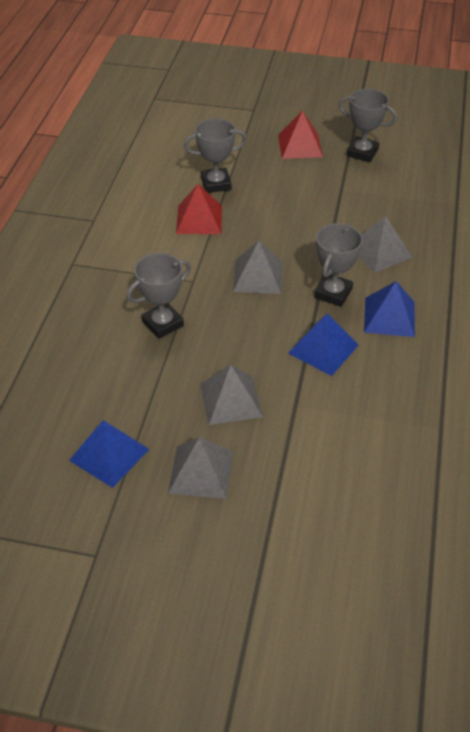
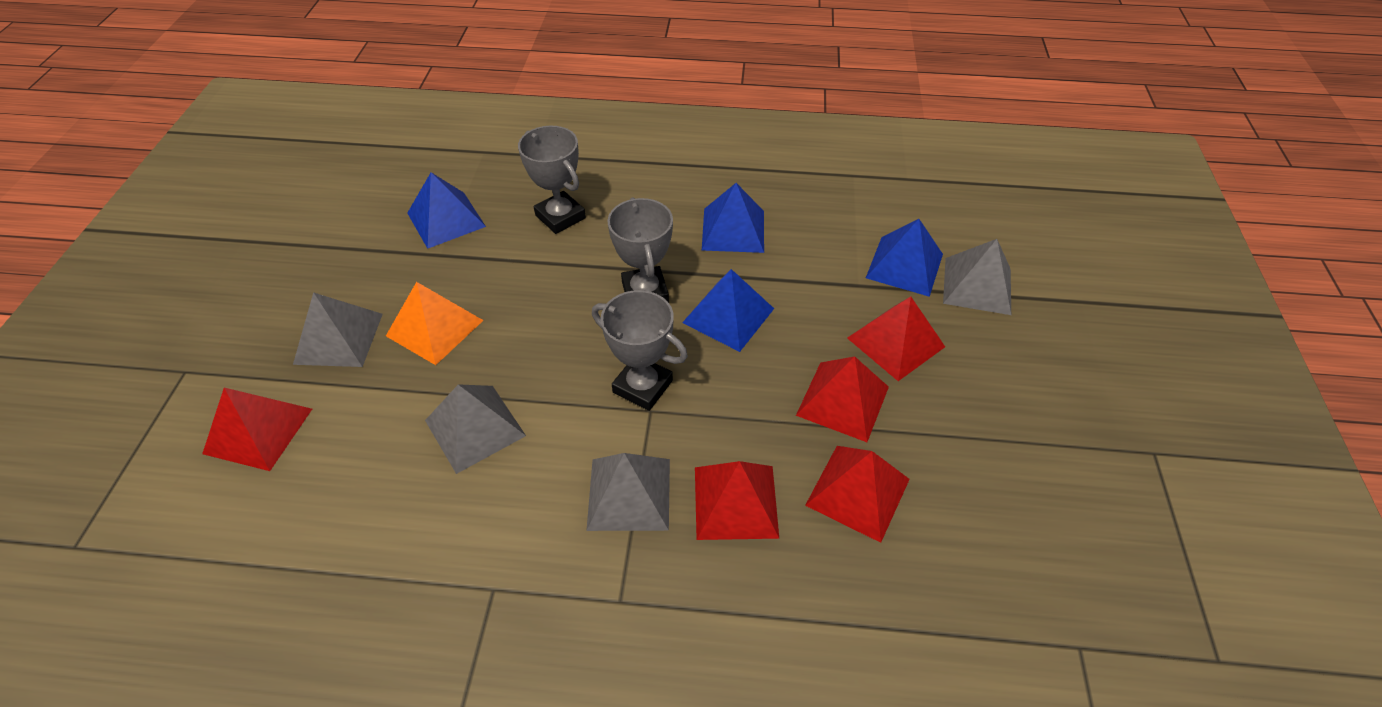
blue pyramid: 3 -> 4
grey trophy: 4 -> 3
orange pyramid: 0 -> 1
red pyramid: 2 -> 5

